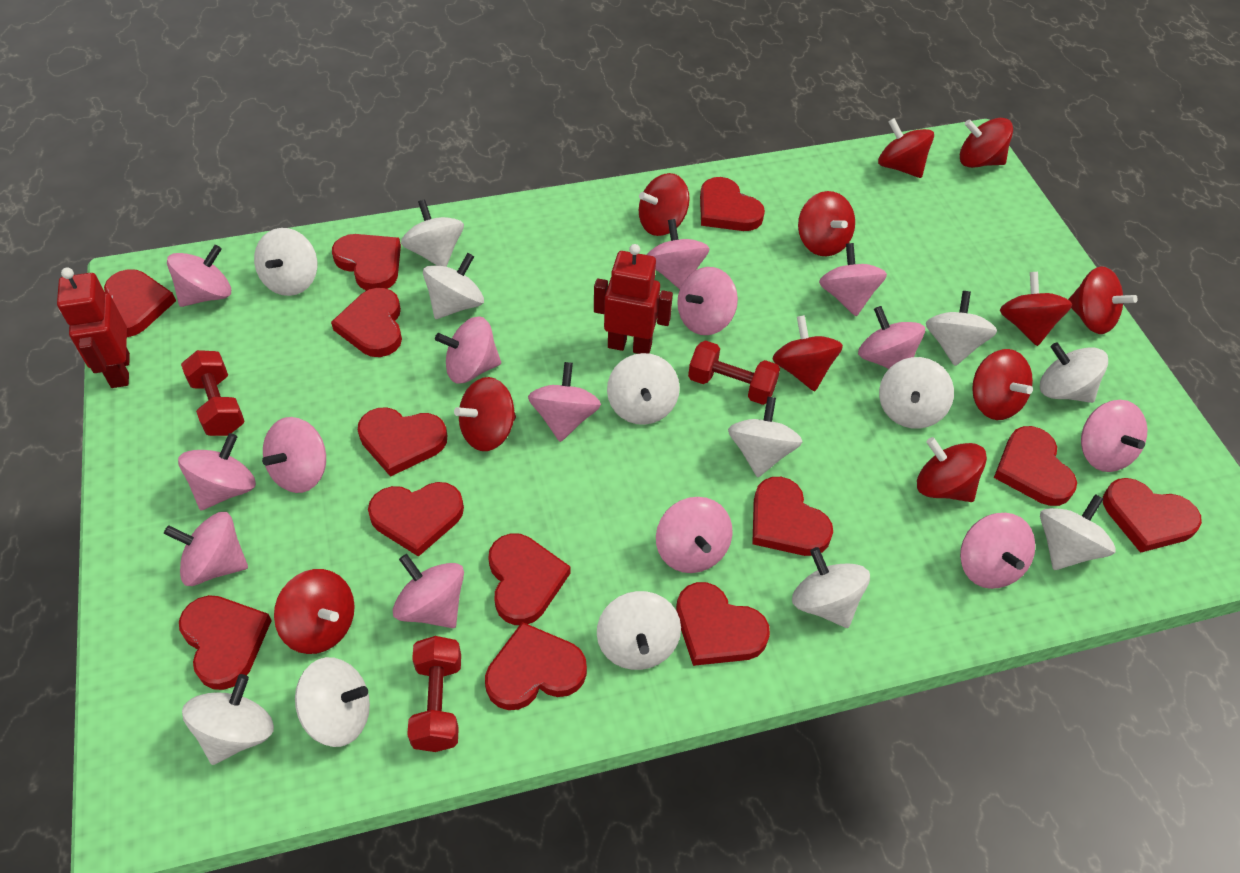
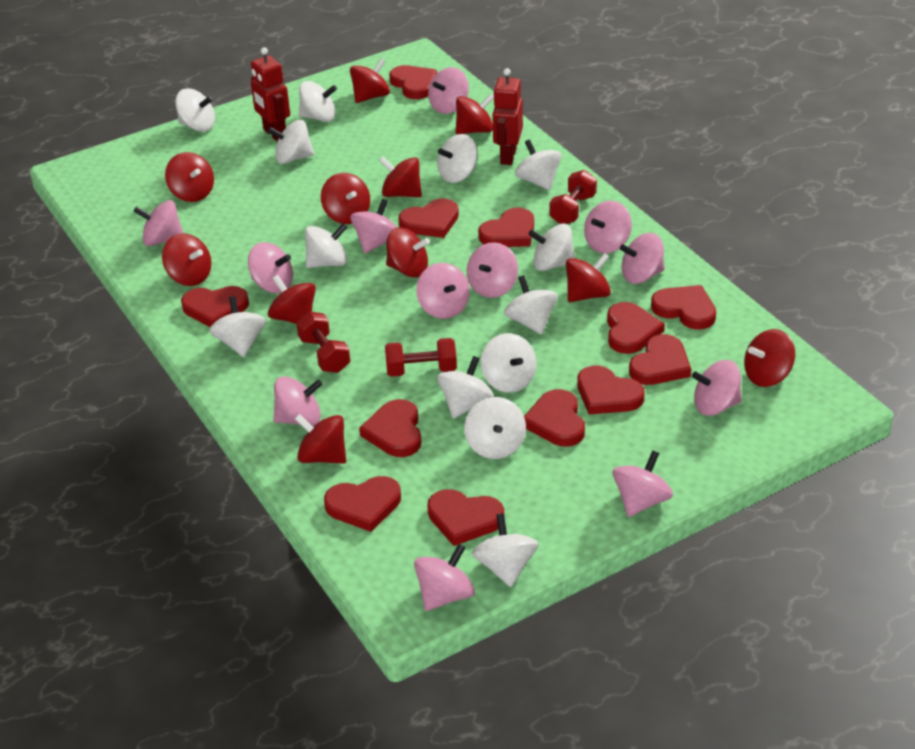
pink spinning top: 14 -> 12
red heart: 13 -> 12

